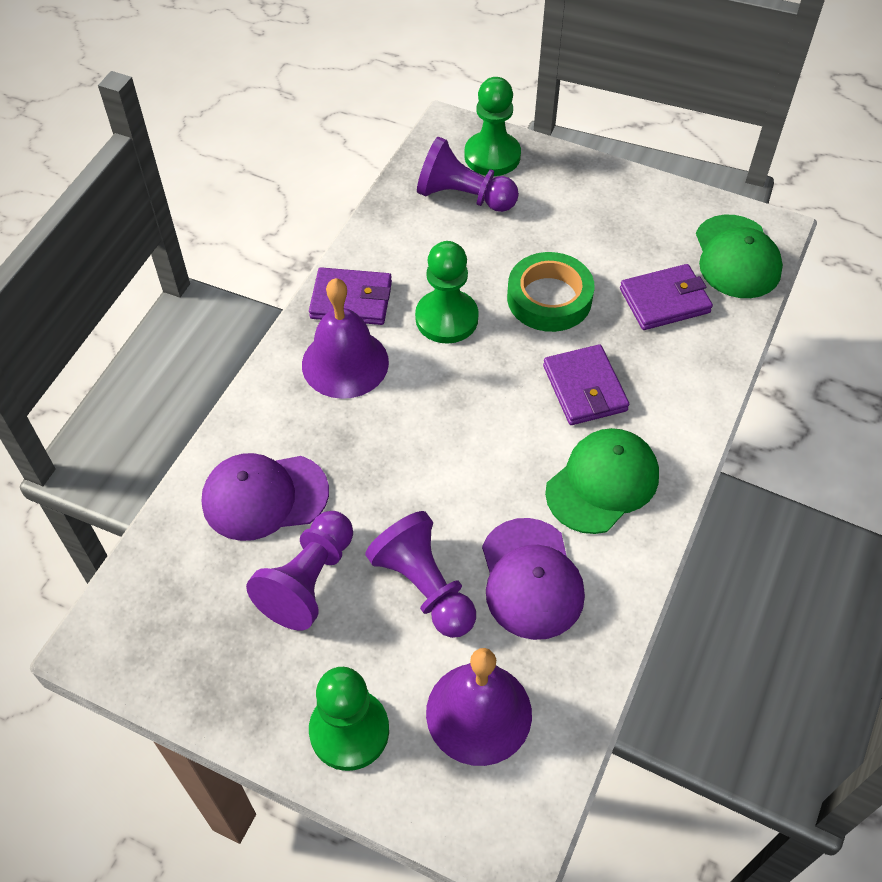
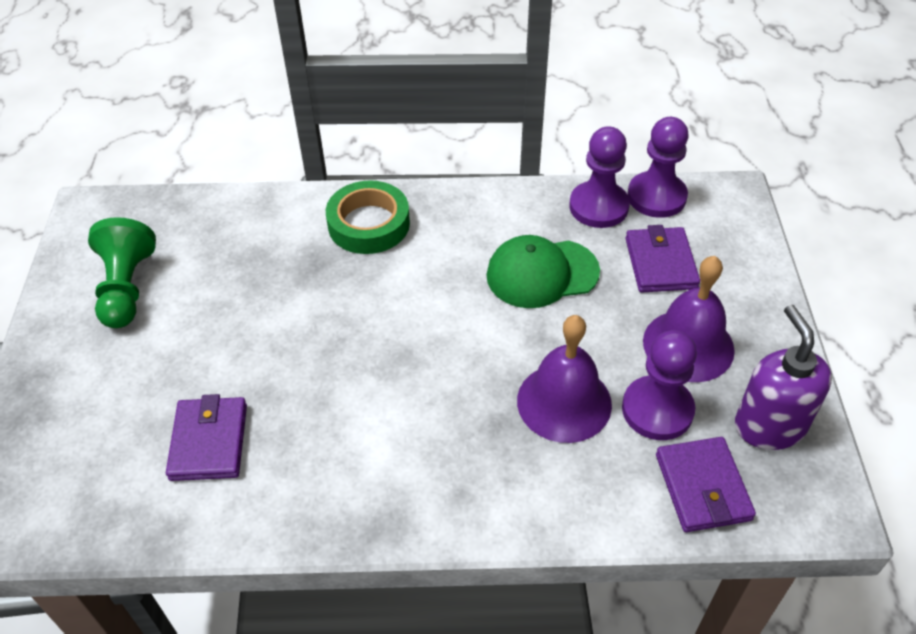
green cap: 2 -> 1
green pawn: 3 -> 1
purple cap: 2 -> 0
purple soap dispenser: 0 -> 1

